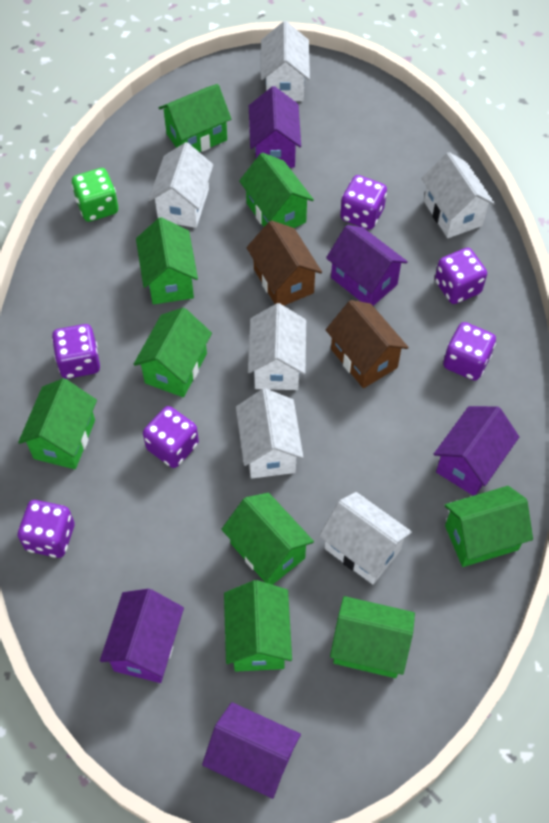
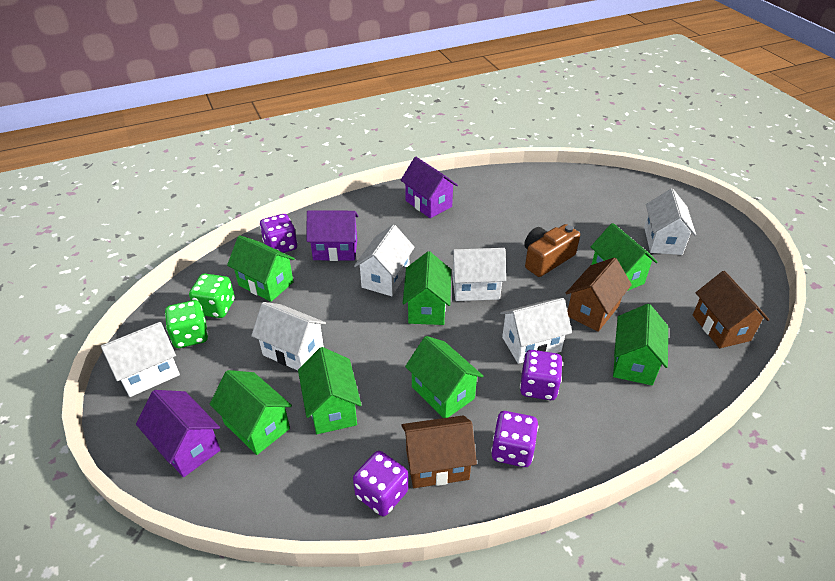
brown camera: 0 -> 1
brown house: 2 -> 3
green dice: 1 -> 2
green house: 9 -> 7
purple dice: 6 -> 4
purple house: 5 -> 3

